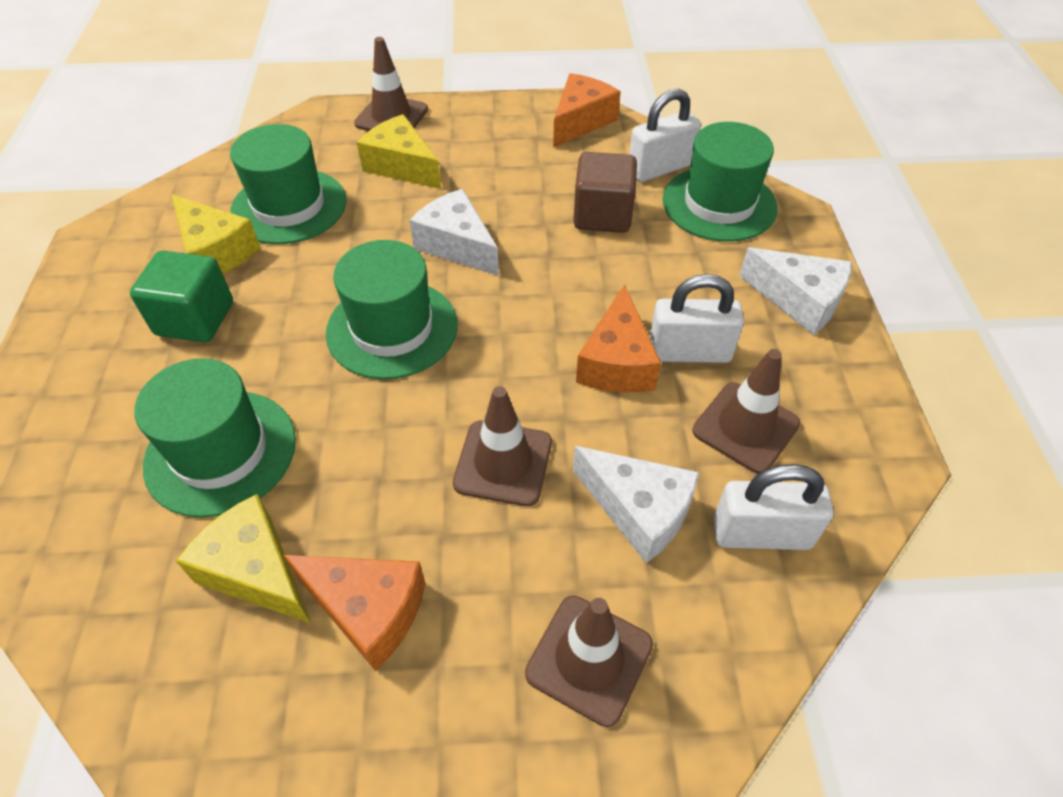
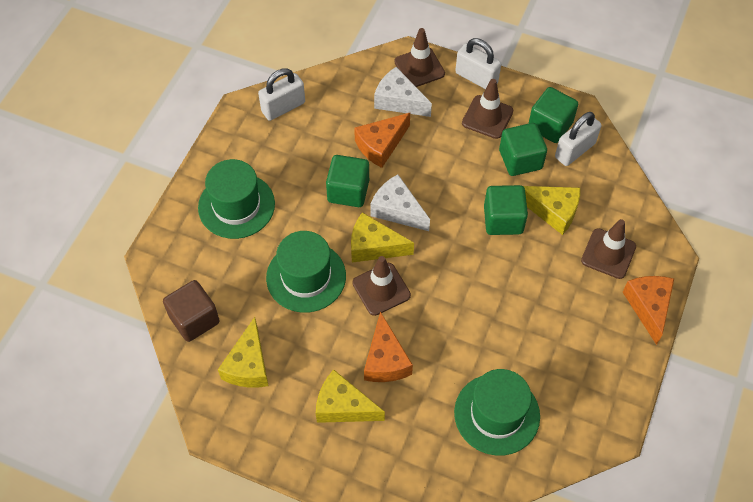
green cube: 1 -> 4
green hat: 4 -> 3
white cheese: 3 -> 2
yellow cheese: 3 -> 4

